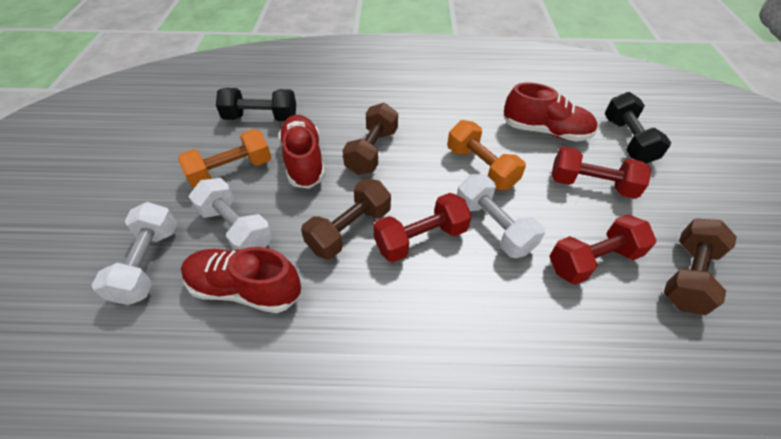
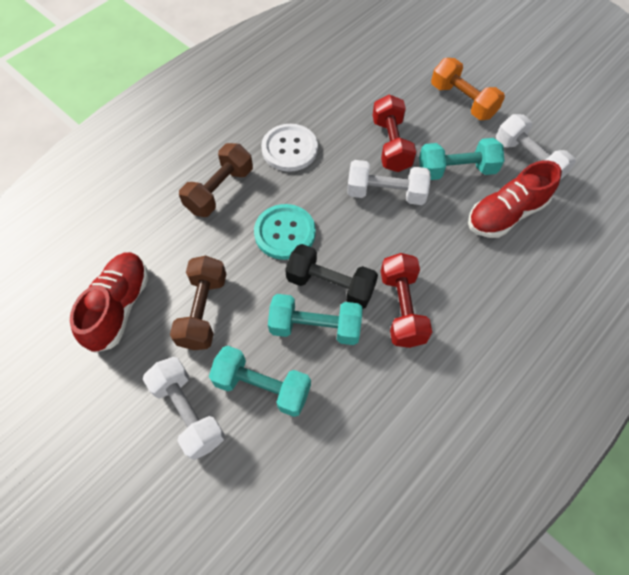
black dumbbell: 2 -> 1
brown dumbbell: 3 -> 2
orange dumbbell: 2 -> 1
red dumbbell: 3 -> 2
red shoe: 3 -> 2
turquoise button: 0 -> 1
turquoise dumbbell: 0 -> 3
white button: 0 -> 1

